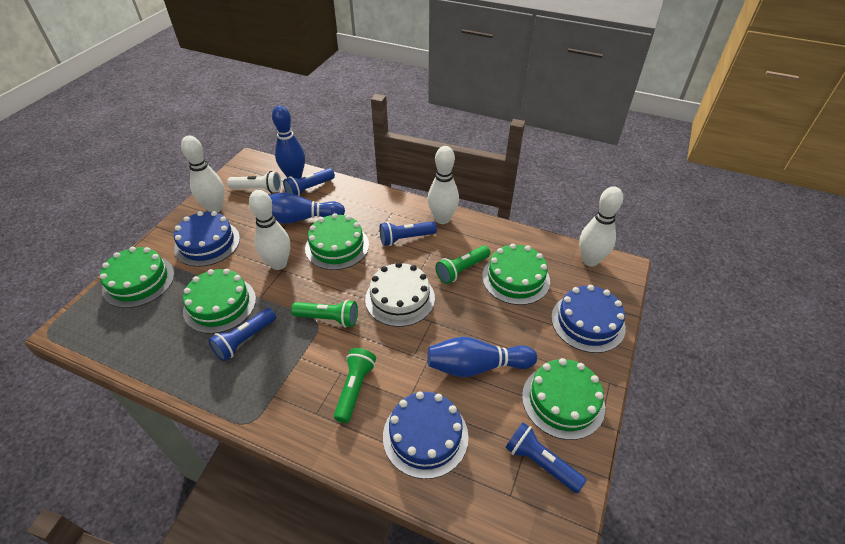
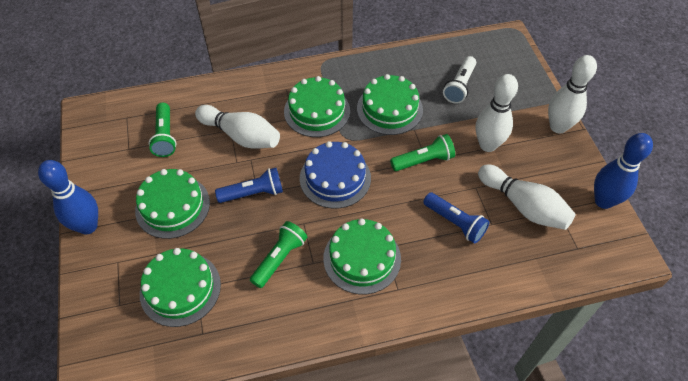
blue bowling pin: 3 -> 2
blue cake: 3 -> 1
blue flashlight: 4 -> 2
white cake: 1 -> 0

